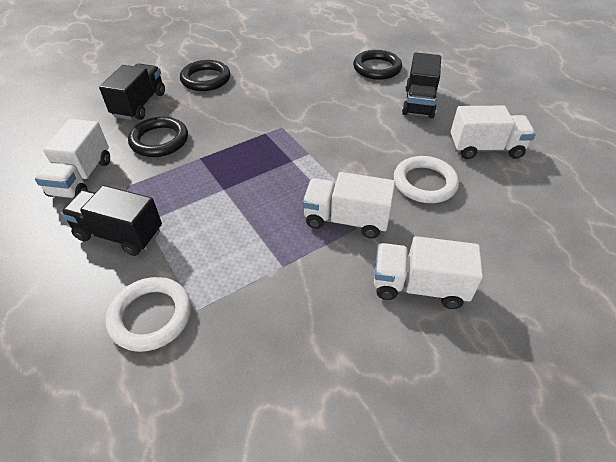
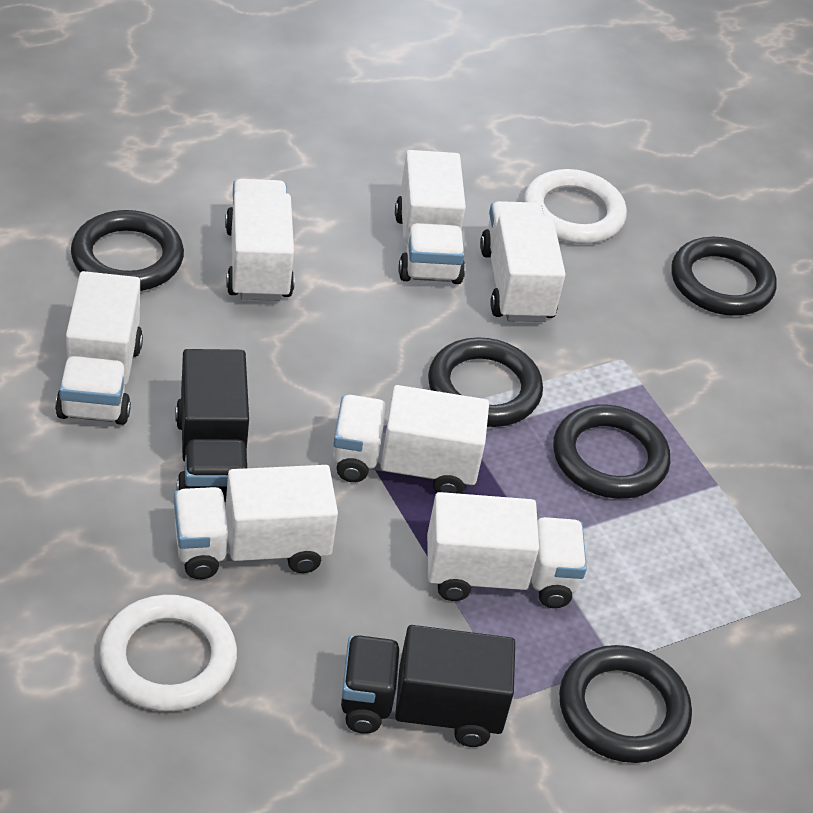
black ring: 3 -> 5
black truck: 3 -> 2
white truck: 4 -> 7

